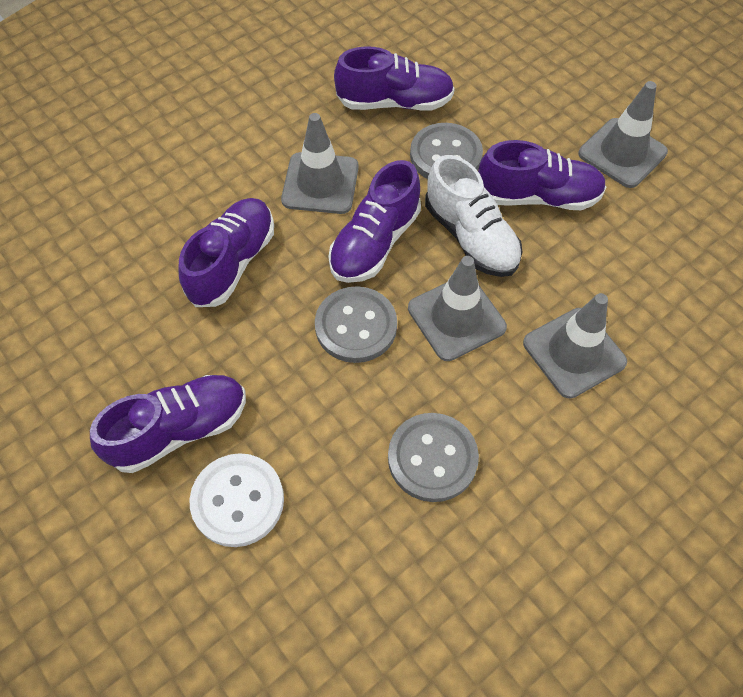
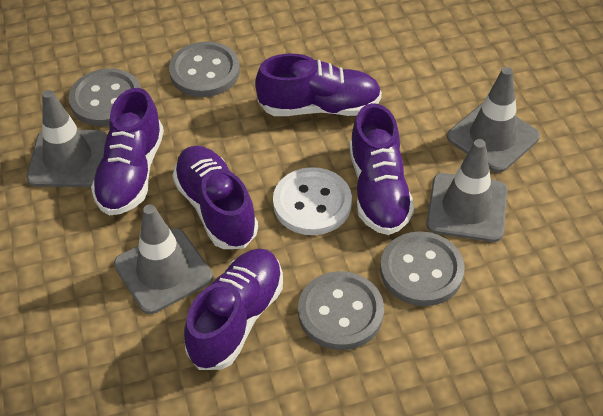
grey button: 3 -> 4
white shoe: 1 -> 0

